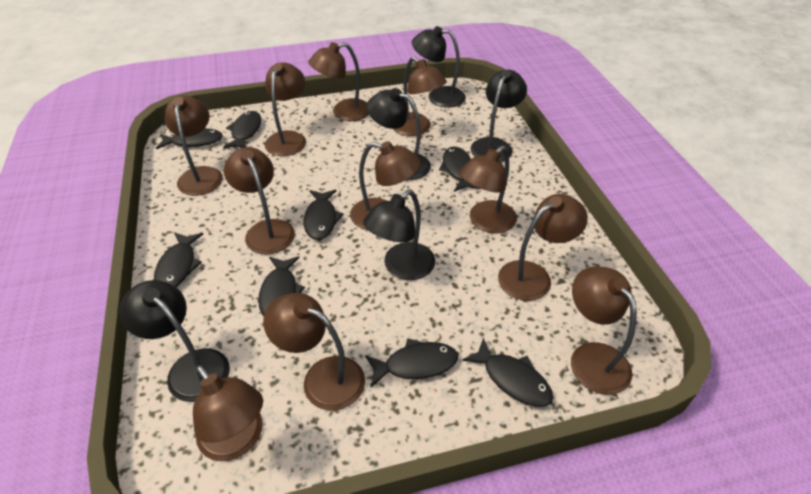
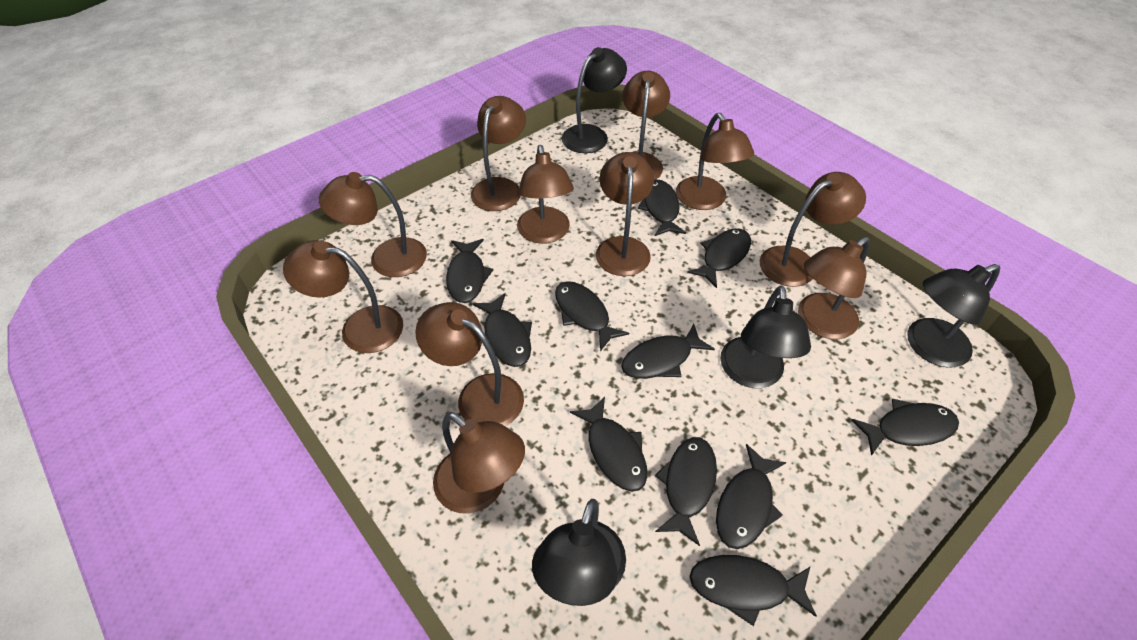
black fish: 8 -> 11
black lamp: 5 -> 4

